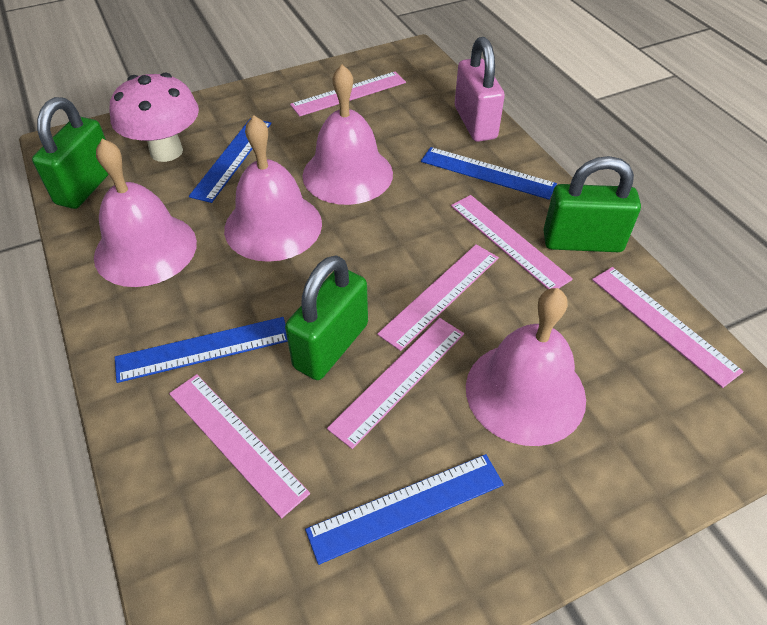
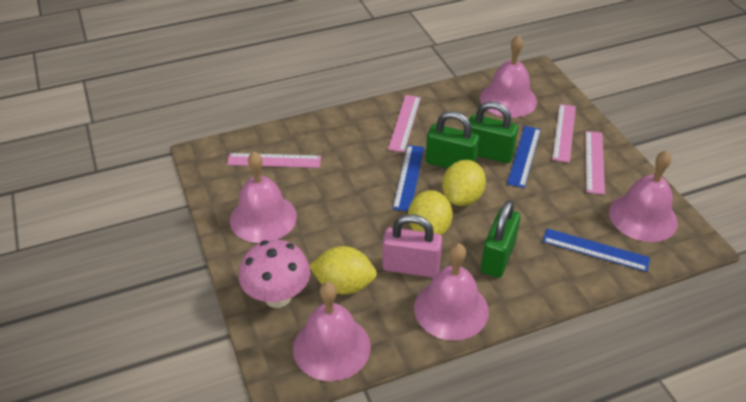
blue ruler: 4 -> 3
pink bell: 4 -> 5
pink ruler: 6 -> 4
yellow lemon: 0 -> 3

